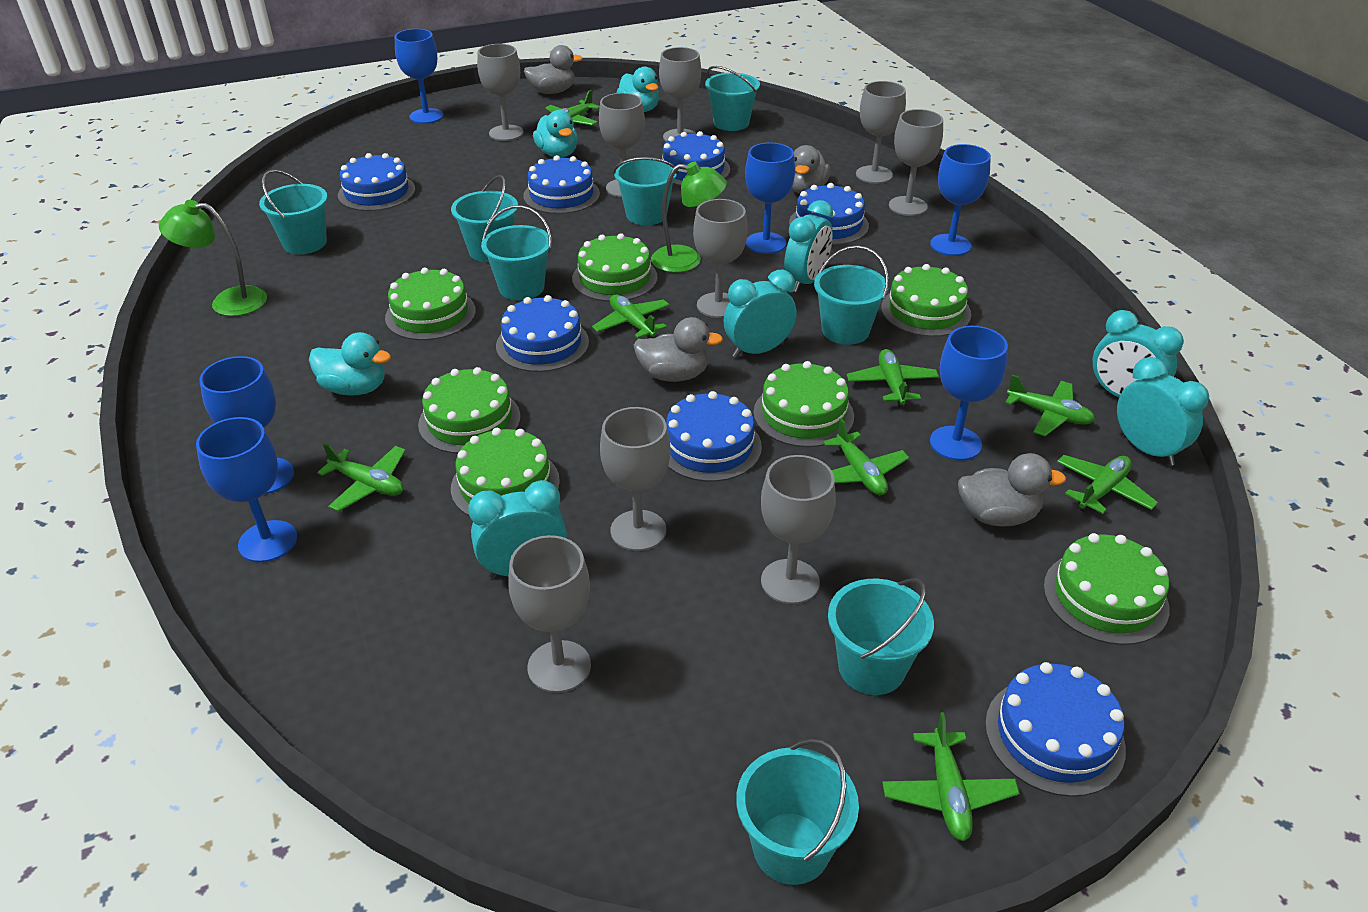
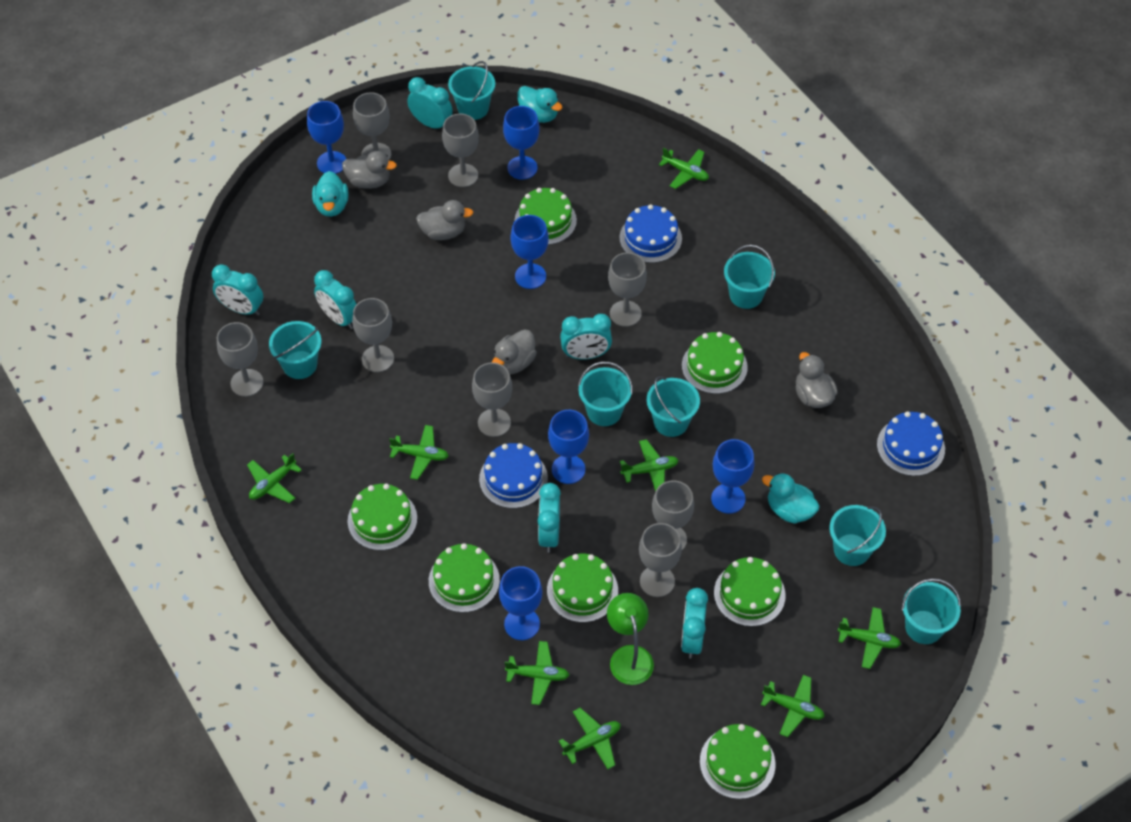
blue cake: 7 -> 3
green lamp: 2 -> 1
grey goblet: 9 -> 8
turquoise bucket: 8 -> 7
turquoise clock: 5 -> 6

